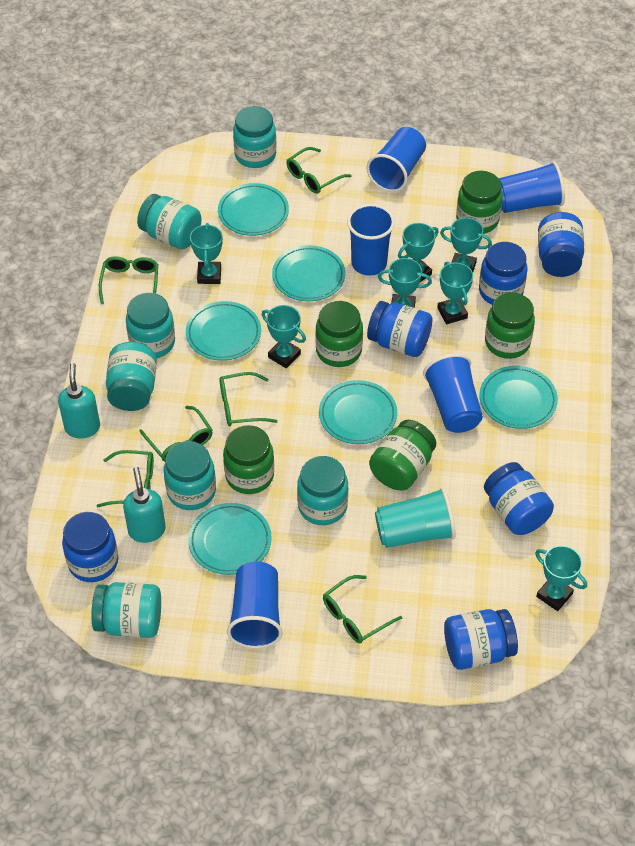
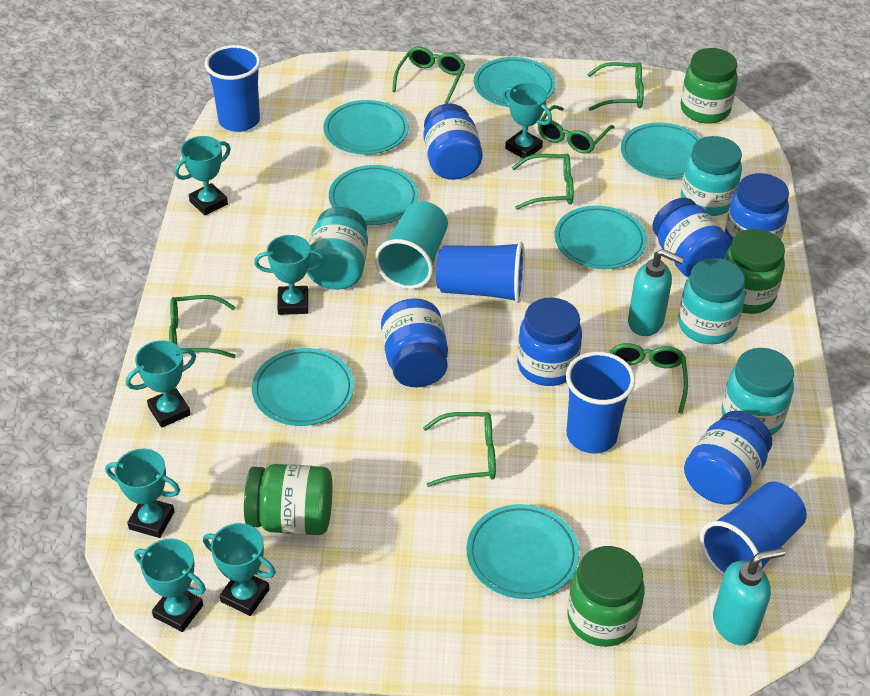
blue cup: 5 -> 4
green glasses: 6 -> 7
green jar: 5 -> 4
turquoise jar: 7 -> 4
turquoise plate: 6 -> 7

